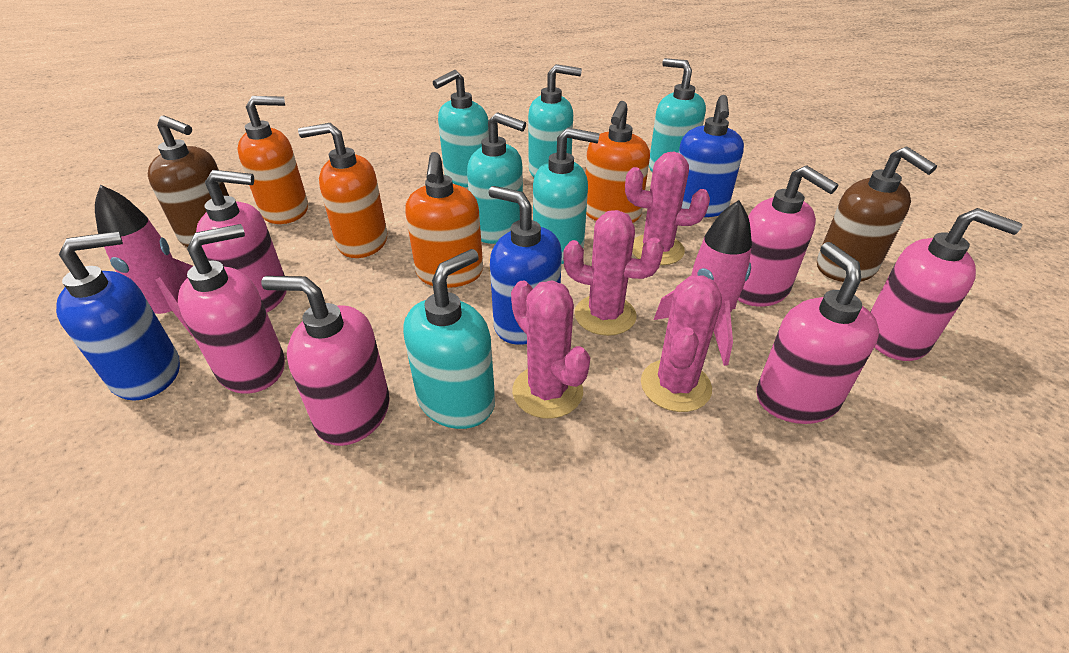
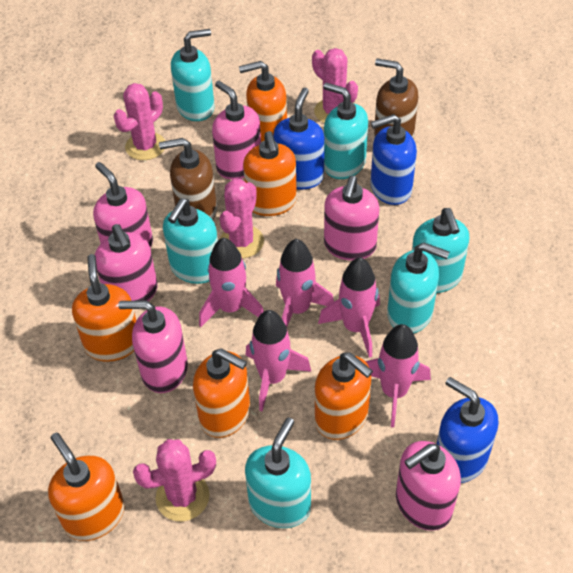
orange soap dispenser: 4 -> 6
pink rocket: 2 -> 5

